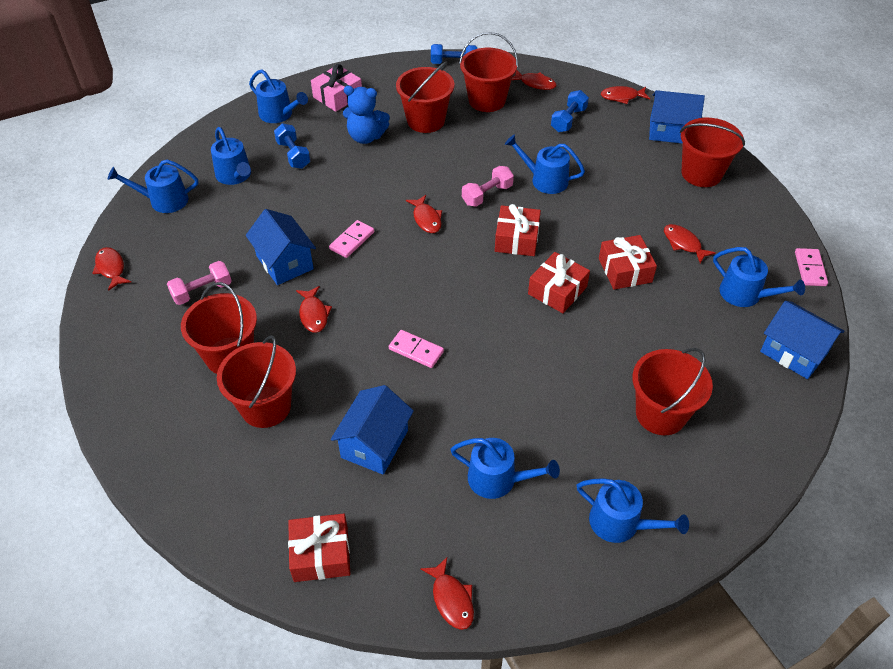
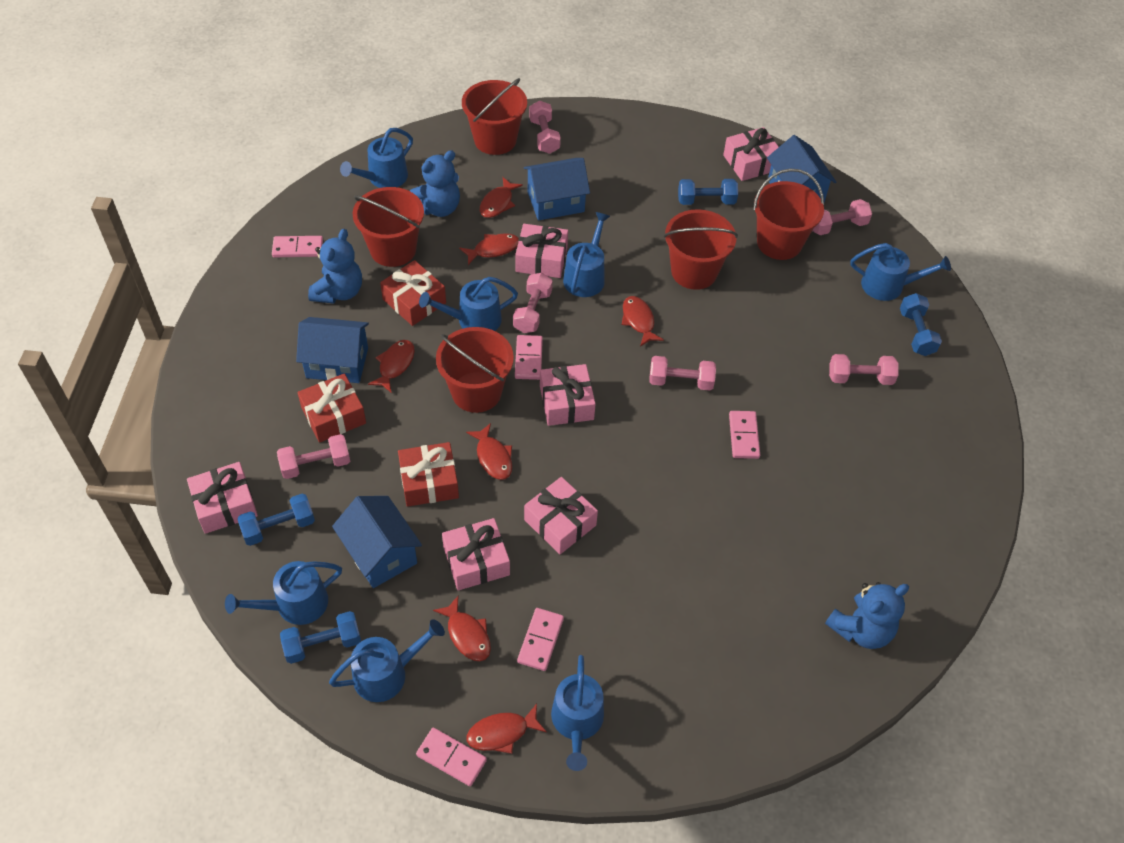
blue dumbbell: 3 -> 4
blue teddy bear: 1 -> 3
pink domino: 3 -> 5
pink dumbbell: 2 -> 6
pink gift: 1 -> 6
red bucket: 6 -> 5
red gift: 4 -> 3

